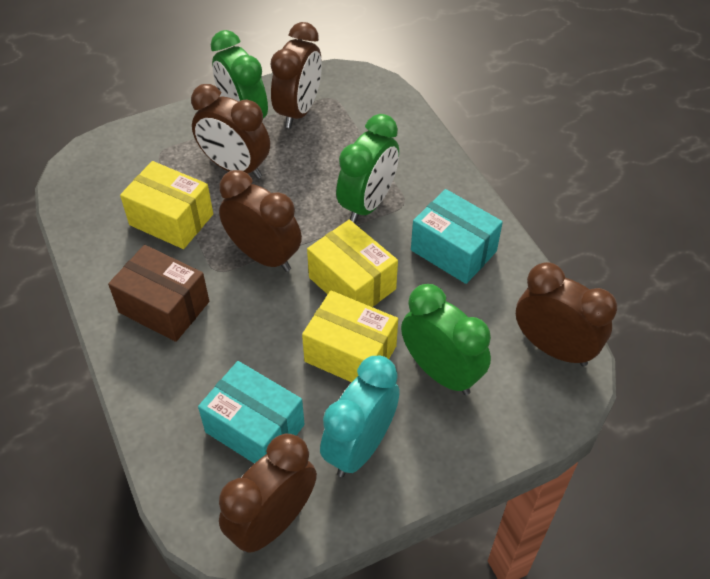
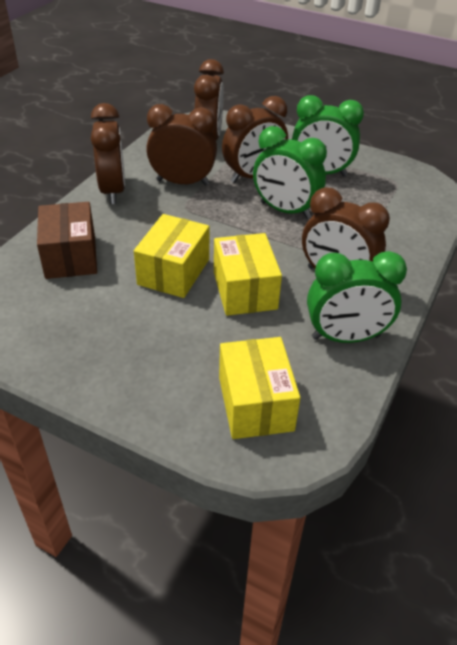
turquoise box: 2 -> 0
turquoise clock: 1 -> 0

